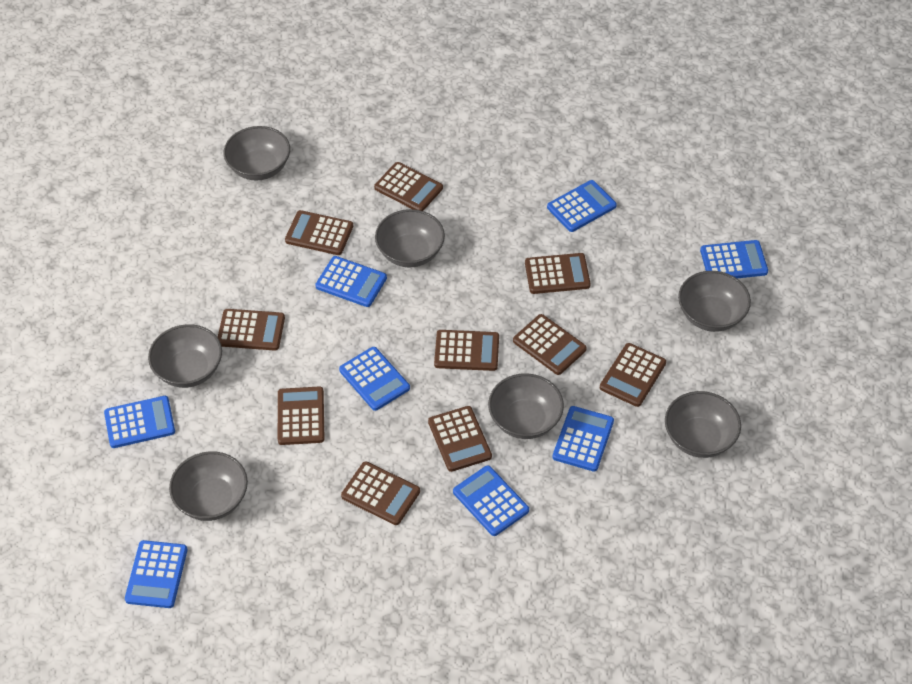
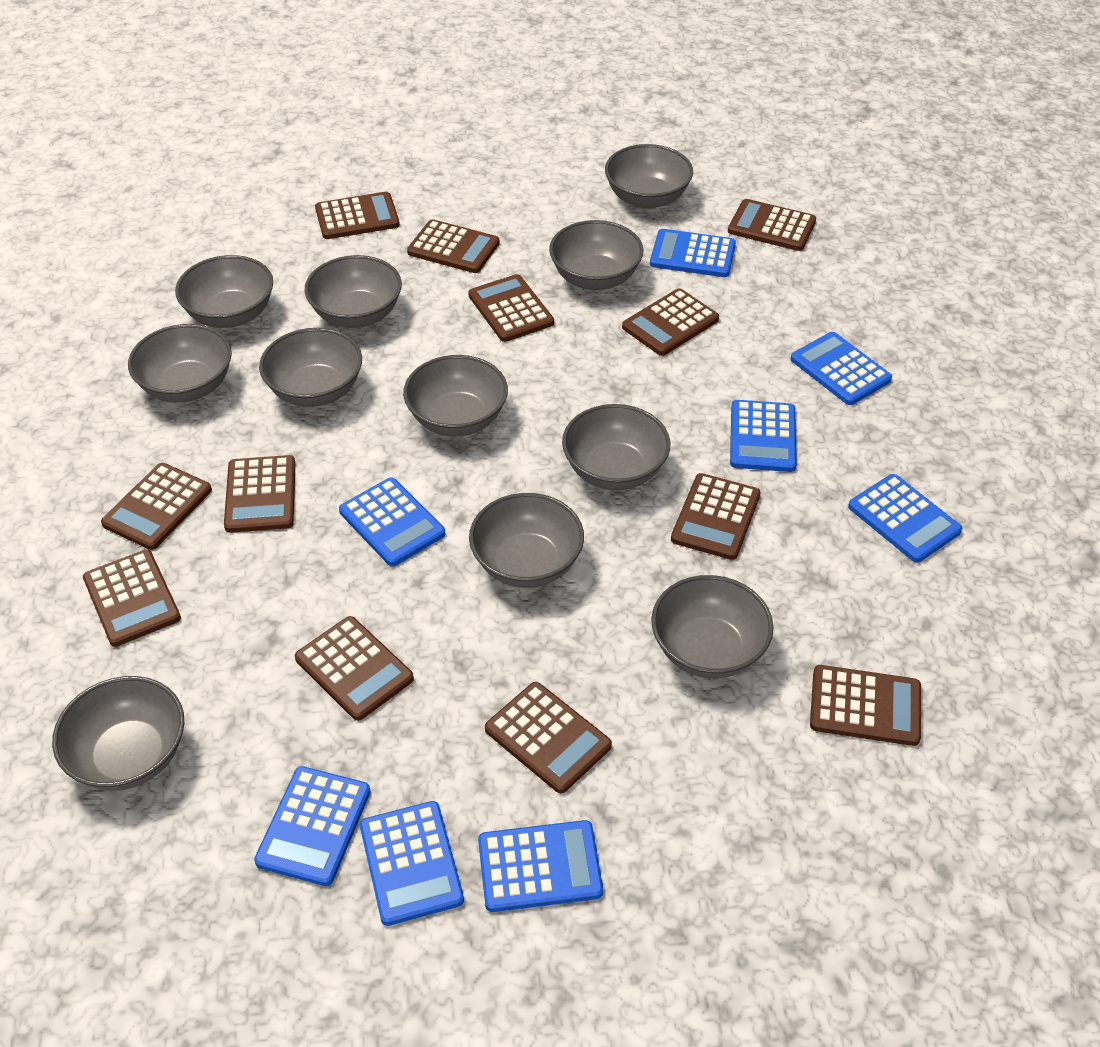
brown calculator: 10 -> 12
grey bowl: 7 -> 11

